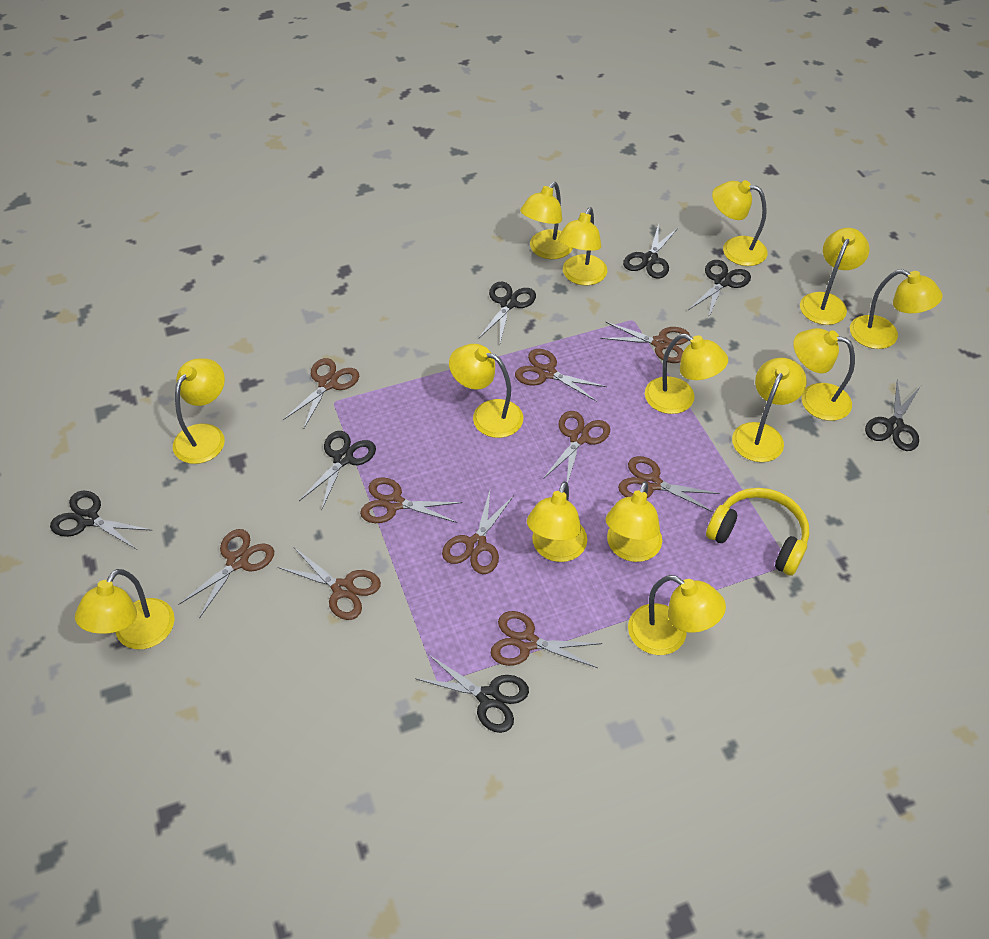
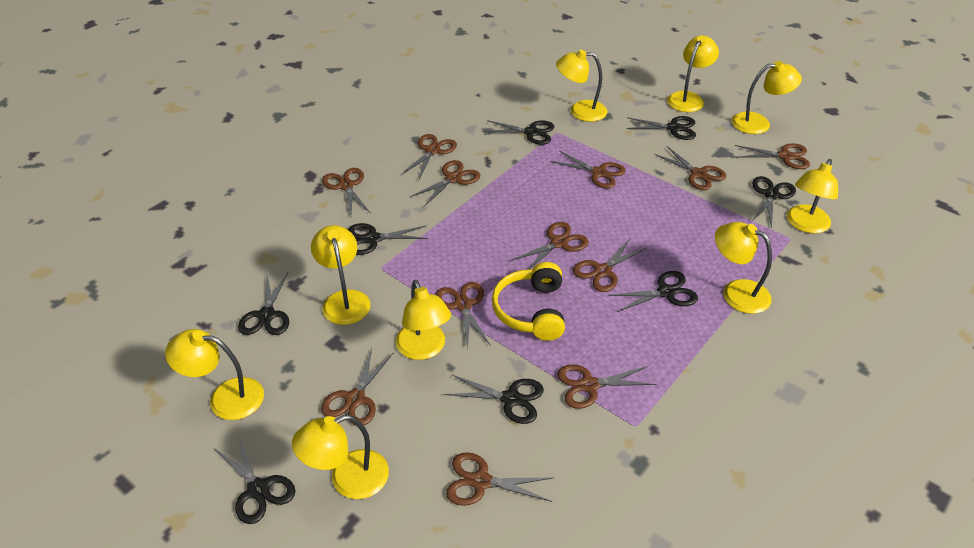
black scissors: 7 -> 8
brown scissors: 10 -> 12
yellow lamp: 14 -> 9

